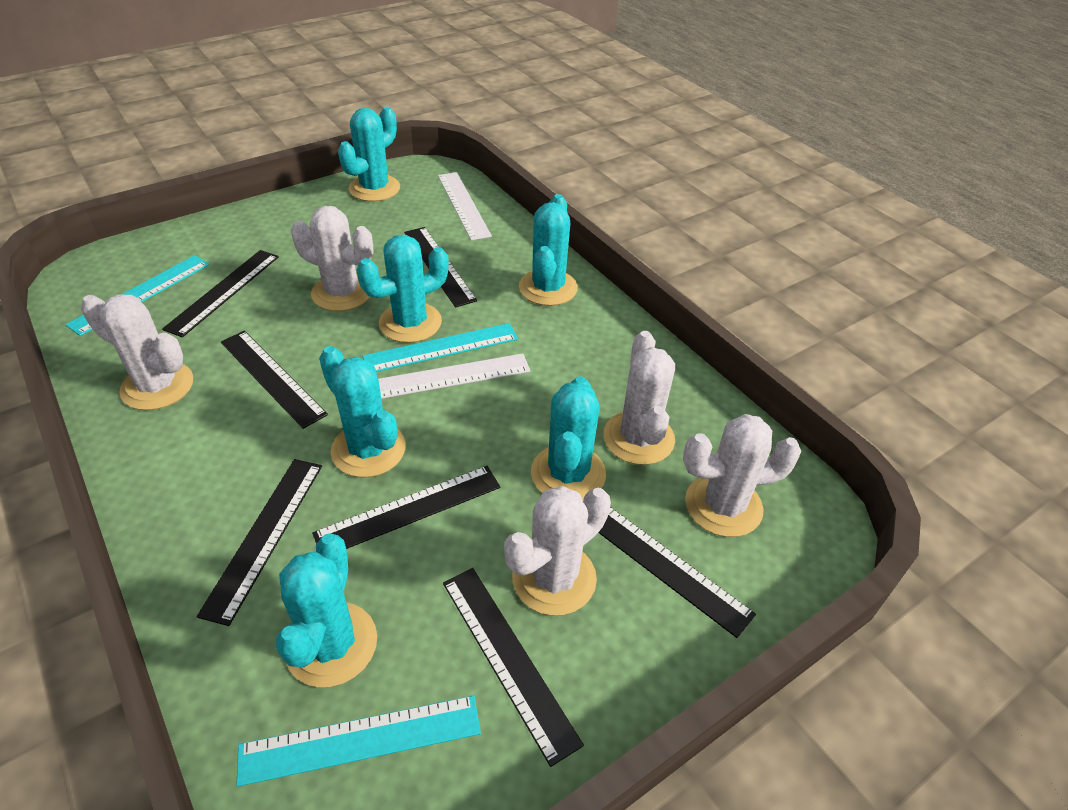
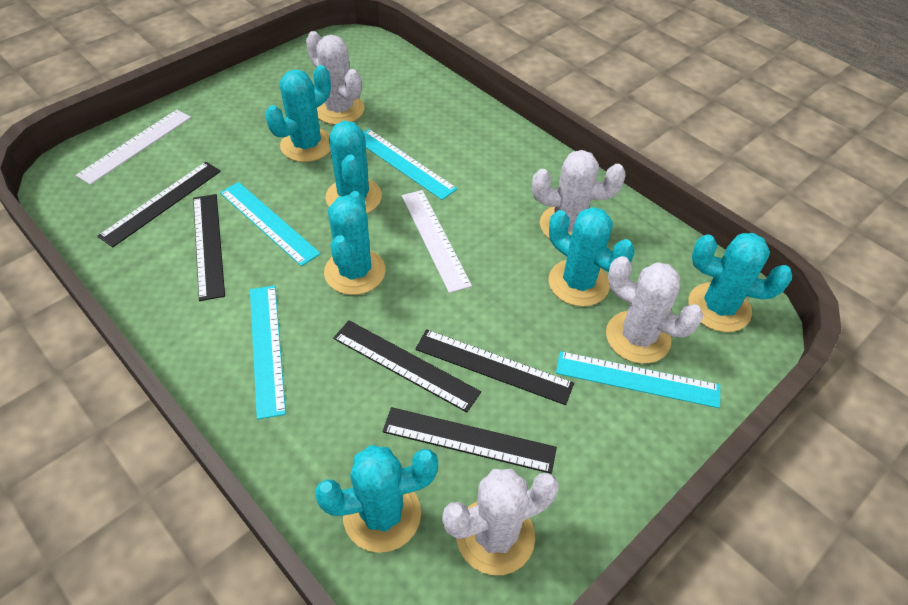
black ruler: 7 -> 5
turquoise ruler: 3 -> 4
white cactus: 5 -> 4

